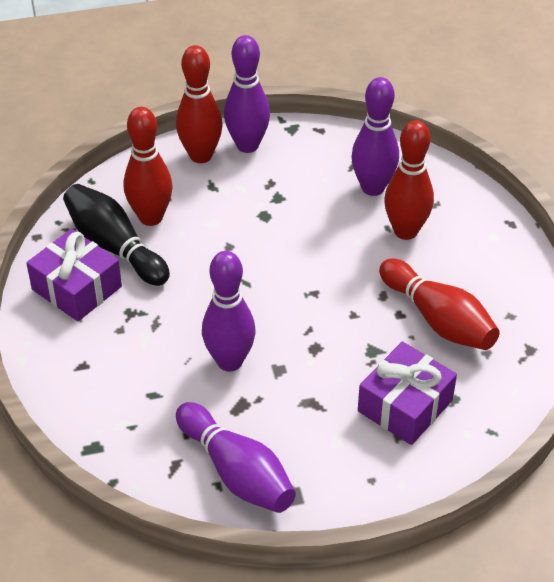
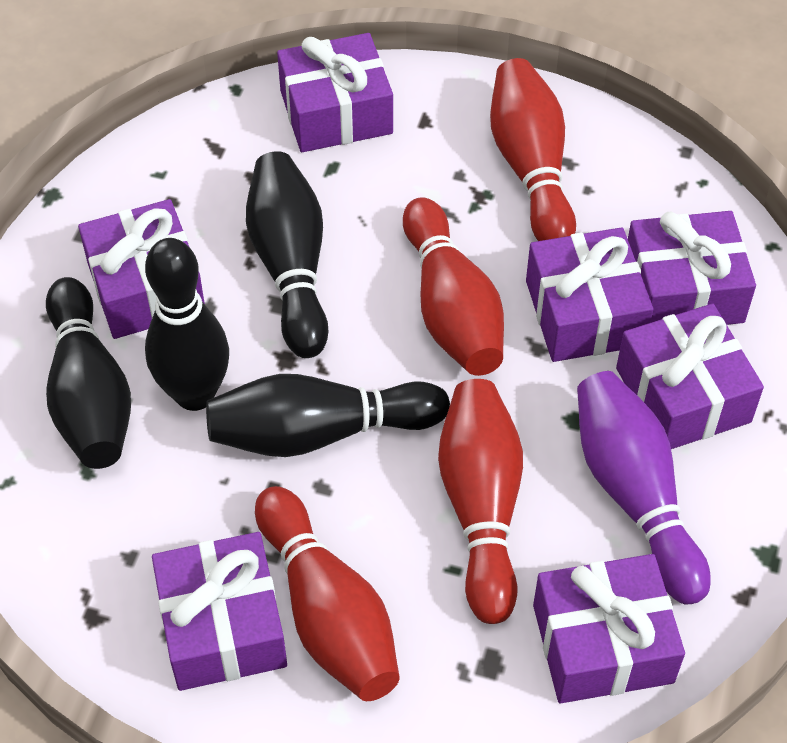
black bowling pin: 1 -> 4
purple bowling pin: 4 -> 1
purple gift: 2 -> 7

